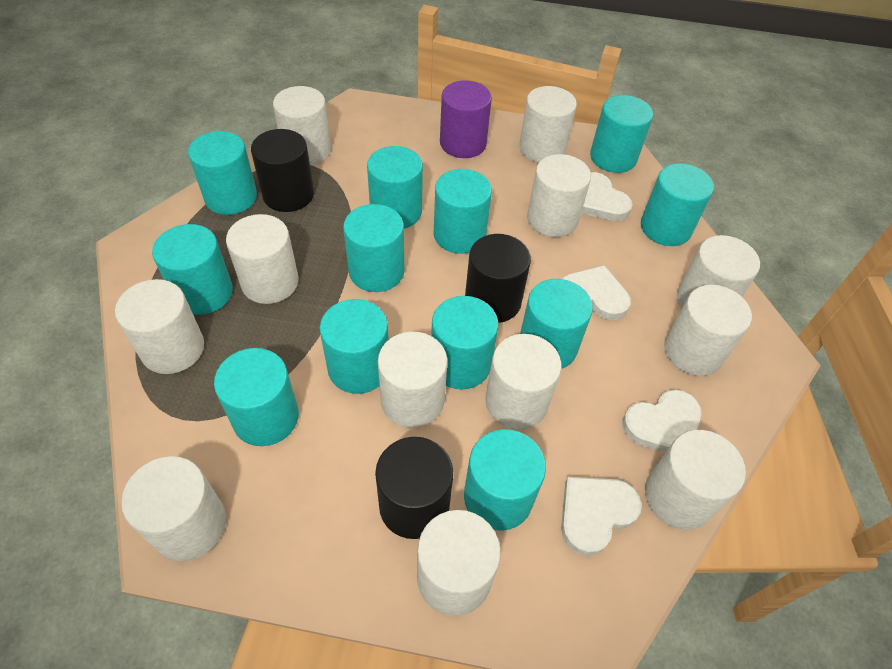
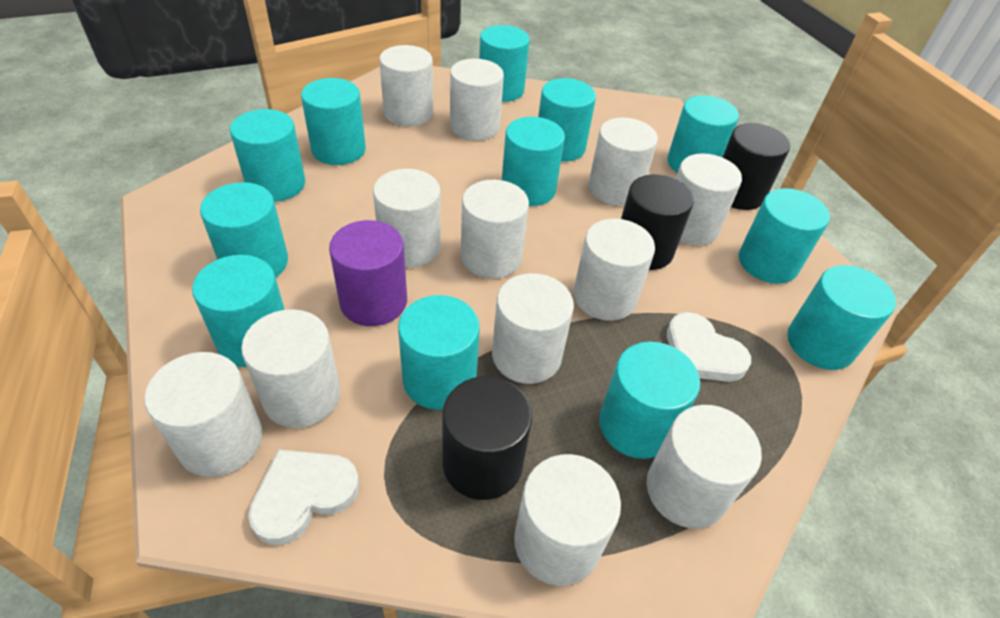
white heart: 4 -> 2

